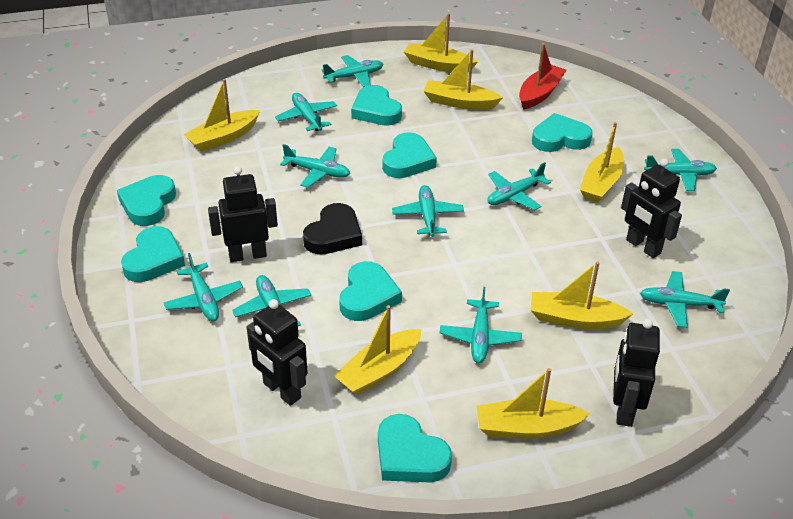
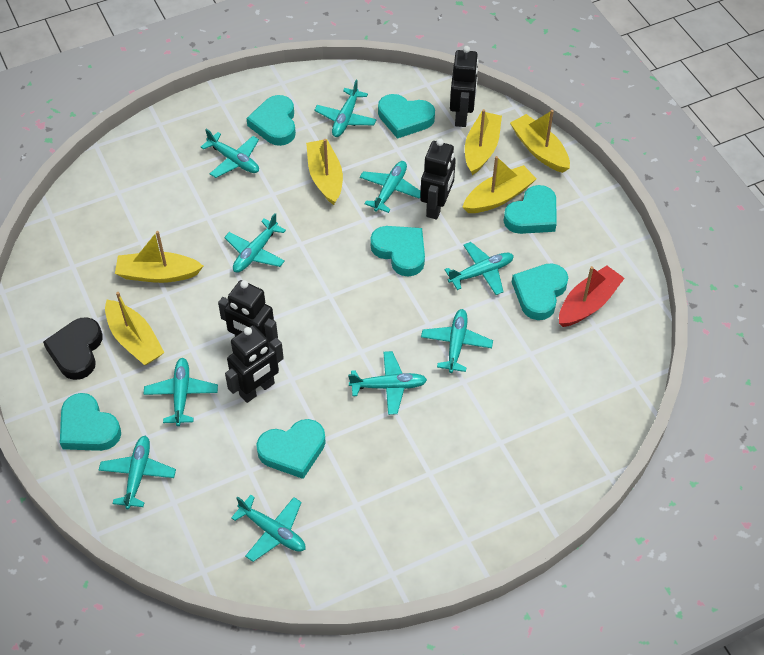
yellow boat: 7 -> 6

